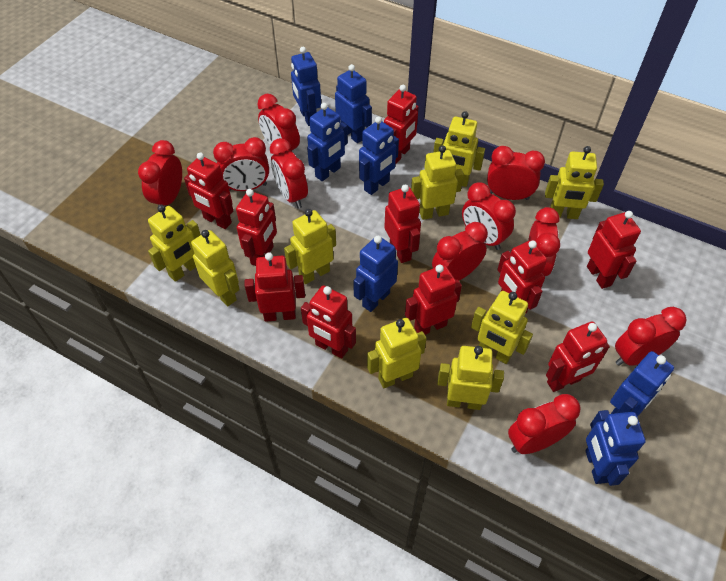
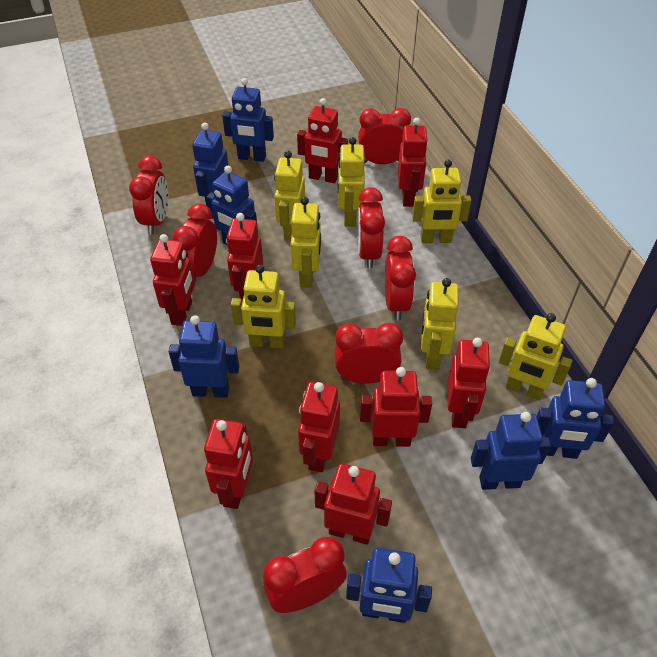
red clock: 10 -> 7
red robot: 10 -> 9
yellow robot: 9 -> 7

